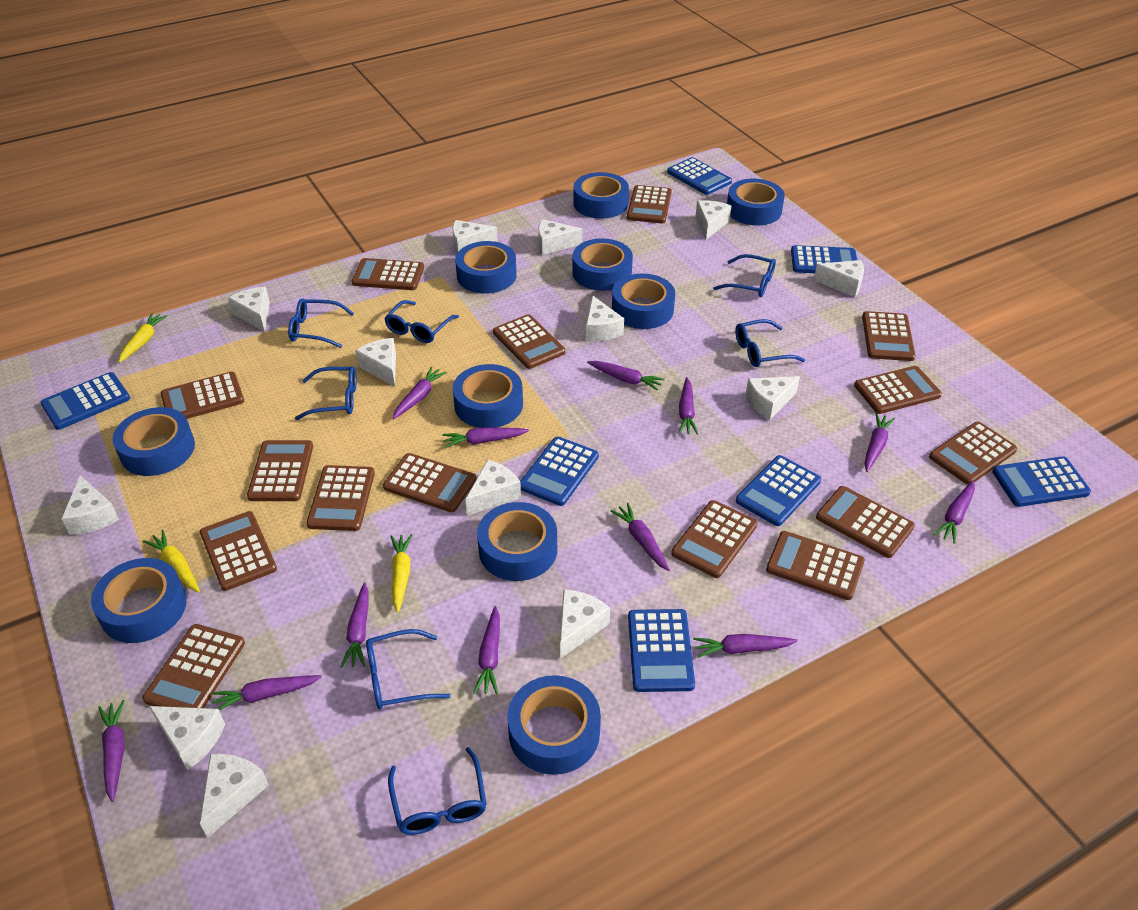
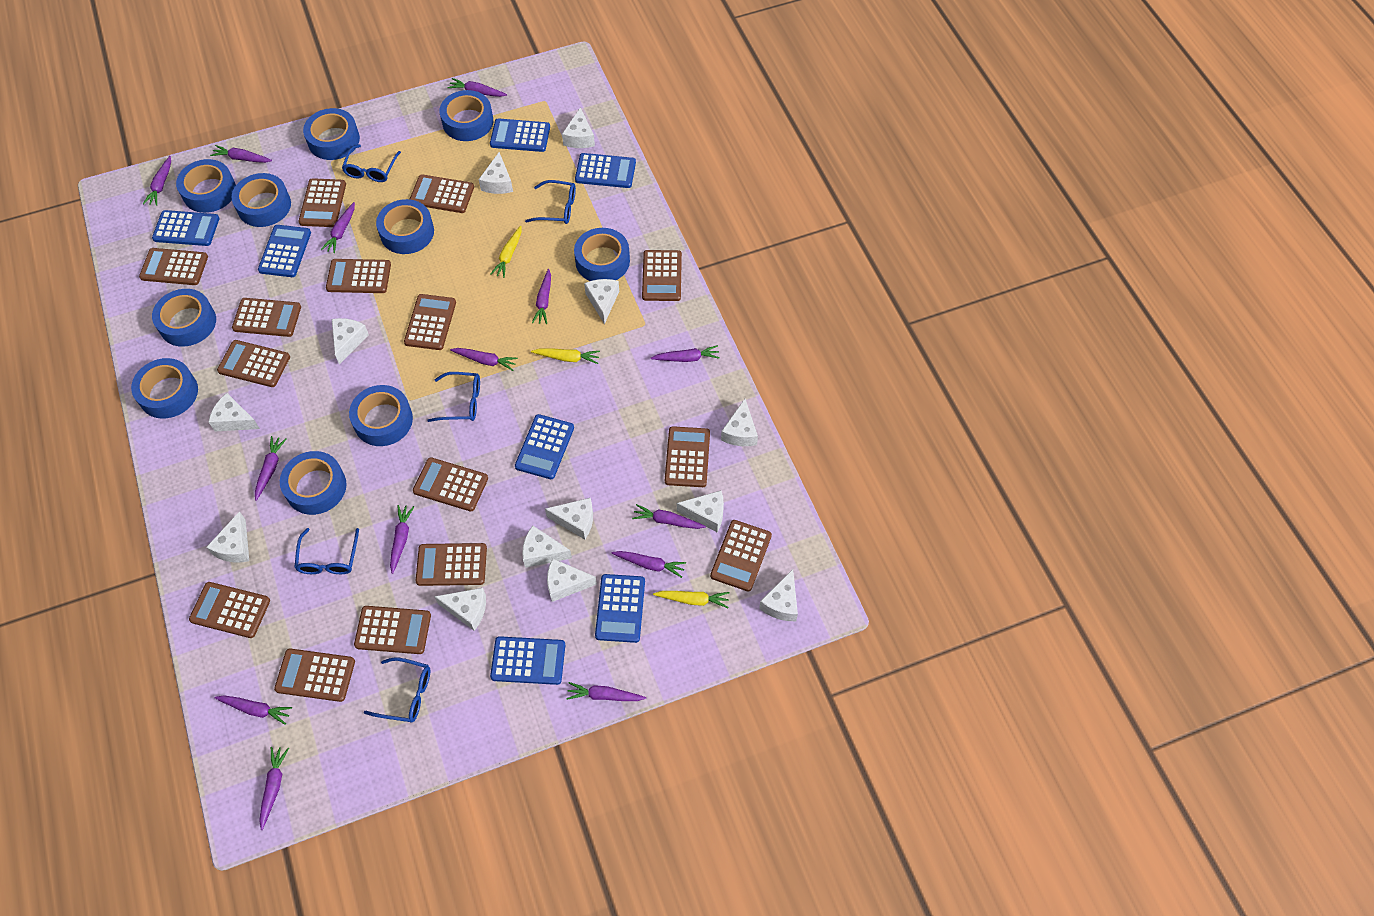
blue glasses: 7 -> 5
purple carrot: 12 -> 14

